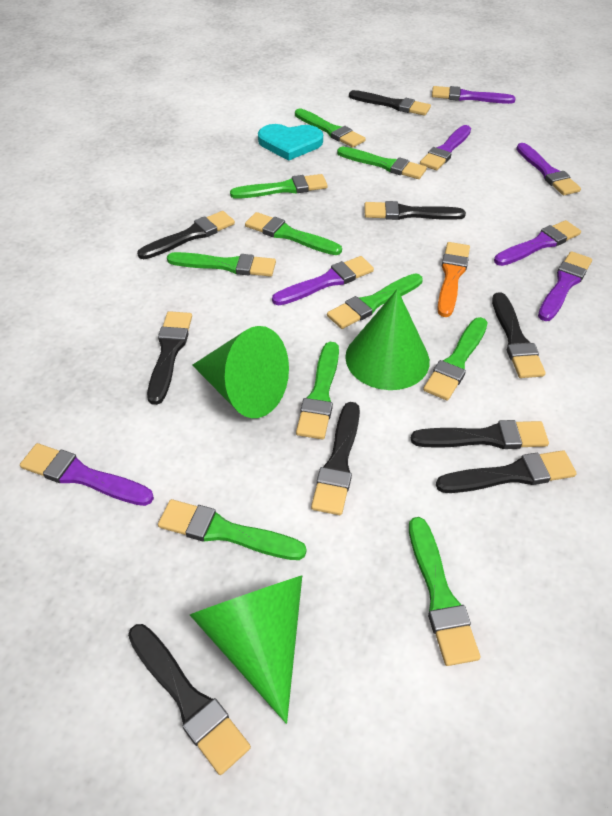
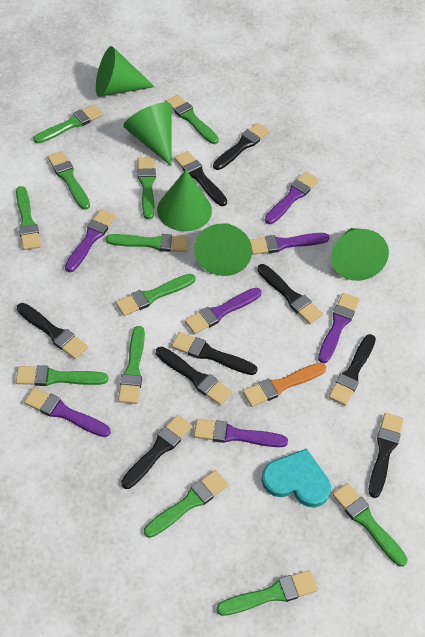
green brush: 10 -> 12
green cone: 3 -> 5

